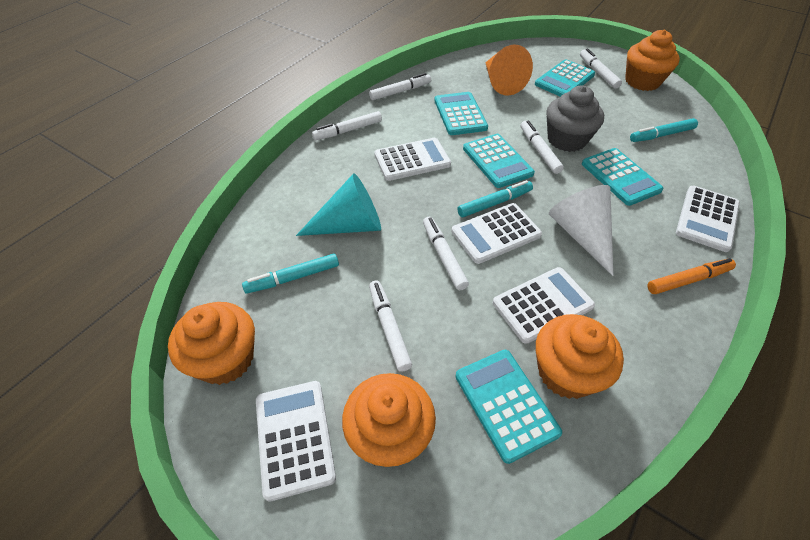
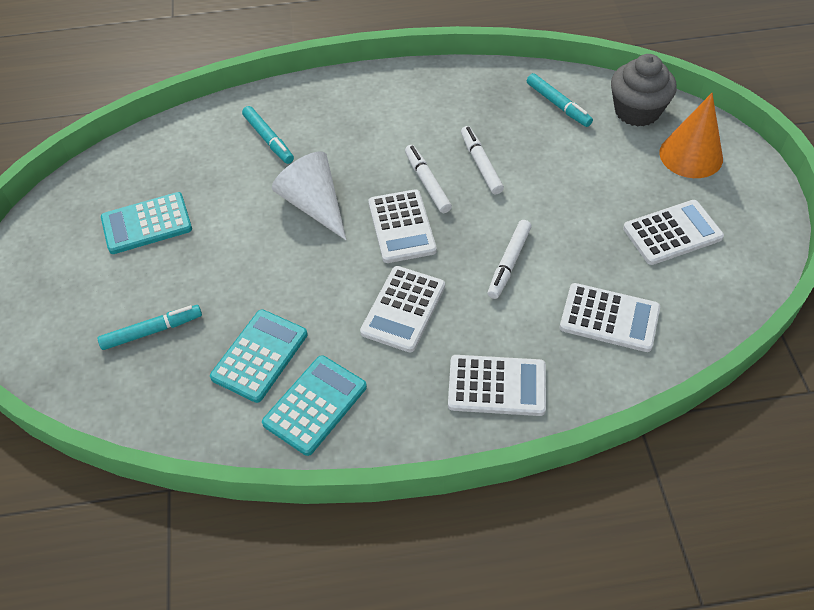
orange cupcake: 4 -> 0
orange marker: 1 -> 0
turquoise calculator: 5 -> 3
turquoise cone: 1 -> 0
white marker: 6 -> 3

